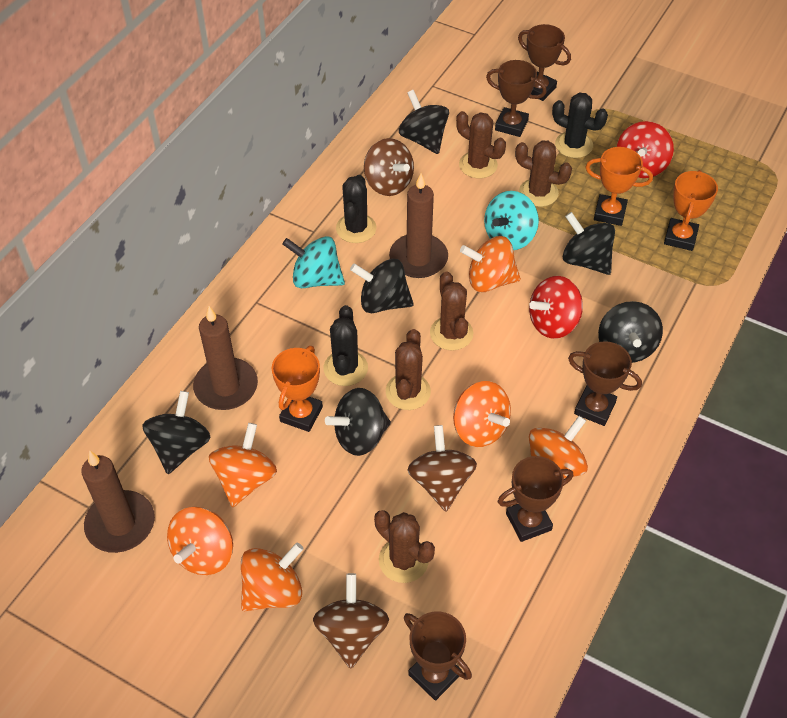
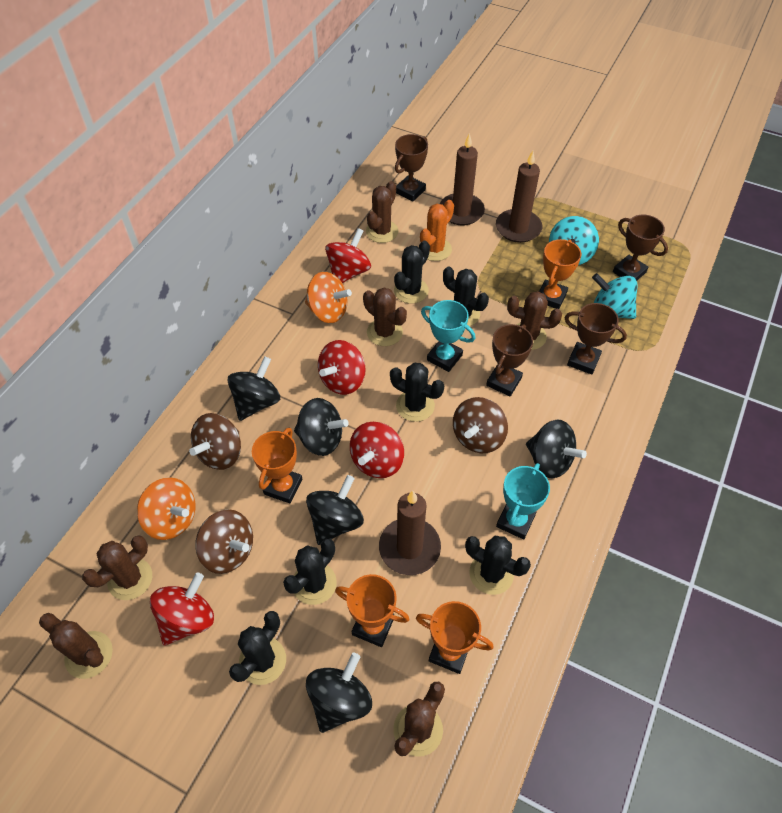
black cactus: 3 -> 6
black spinning top: 6 -> 5
brown cactus: 5 -> 6
brown trophy: 5 -> 4
orange cactus: 0 -> 1
orange spinning top: 6 -> 2
orange trophy: 3 -> 4
red spinning top: 2 -> 4
turquoise trophy: 0 -> 2

